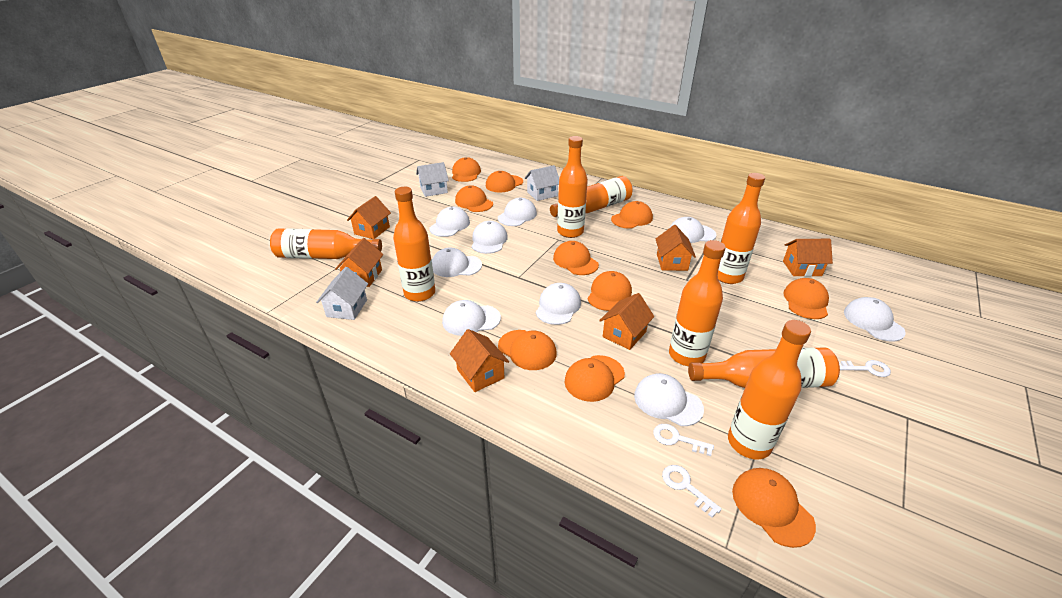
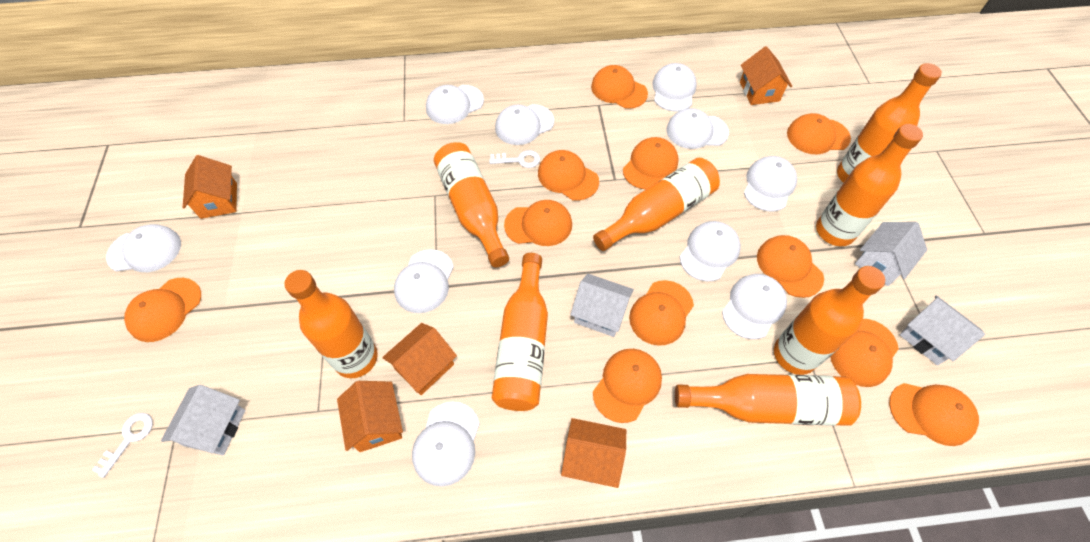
orange cap: 10 -> 11
orange house: 6 -> 5
white cap: 9 -> 10
white house: 3 -> 4
white key: 3 -> 2

